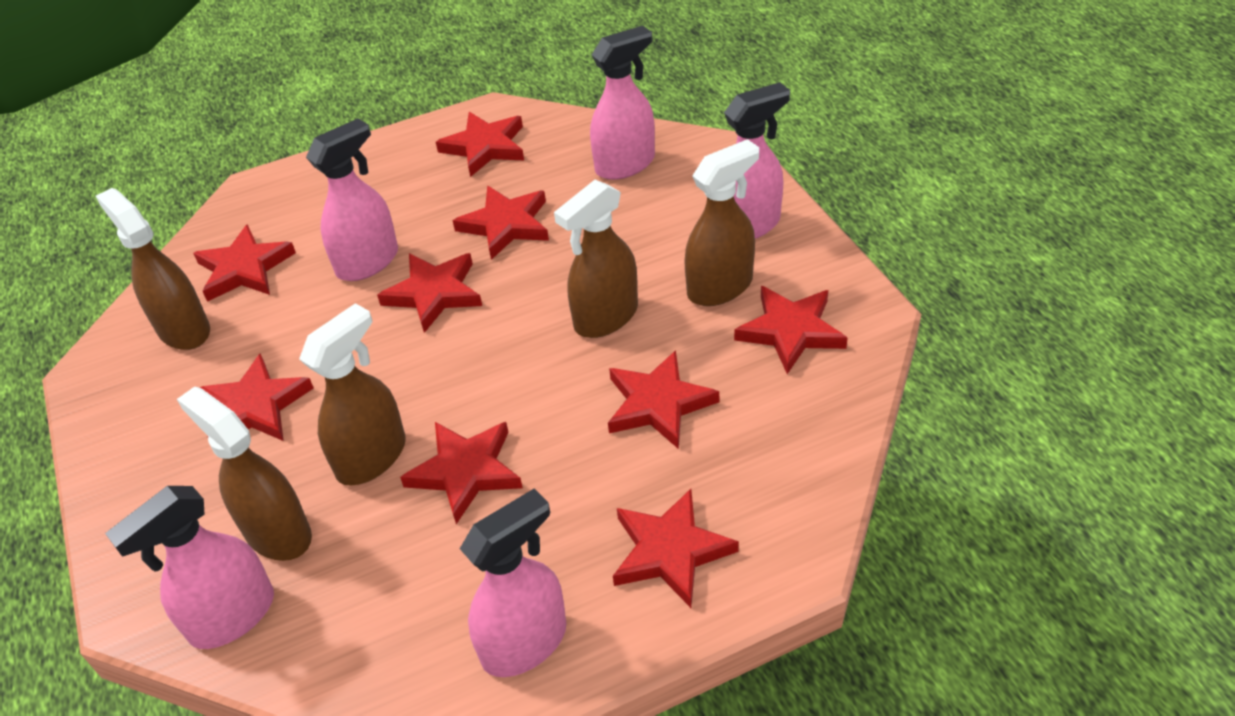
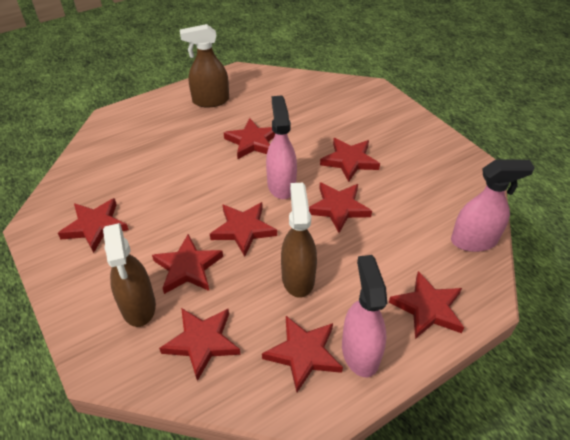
brown spray bottle: 5 -> 3
pink spray bottle: 5 -> 3

